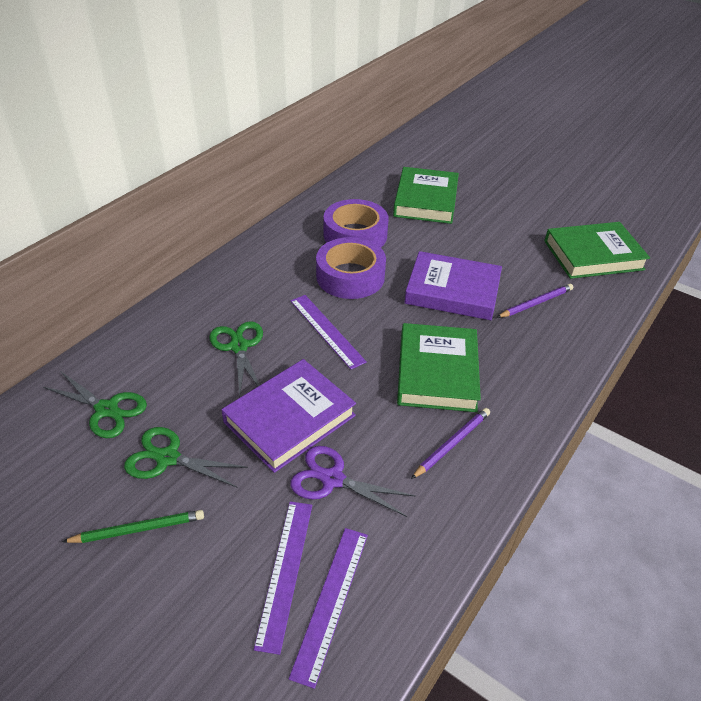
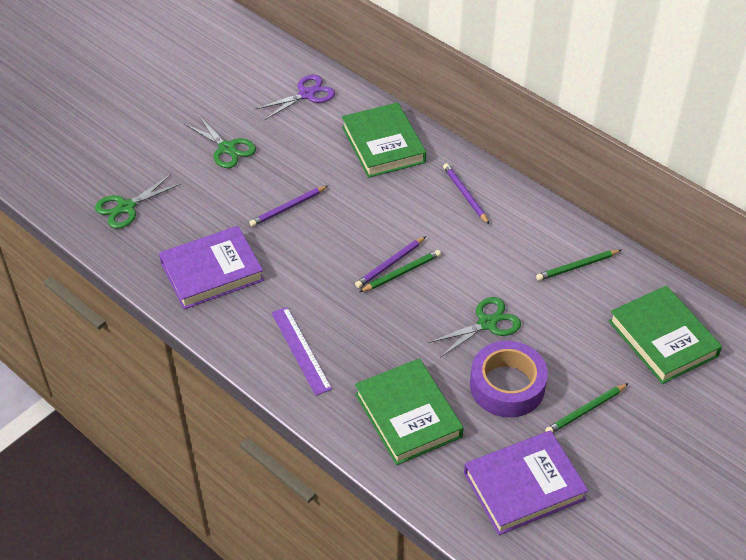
green pencil: 1 -> 3
purple pencil: 2 -> 3
purple ruler: 3 -> 1
purple tape: 2 -> 1

